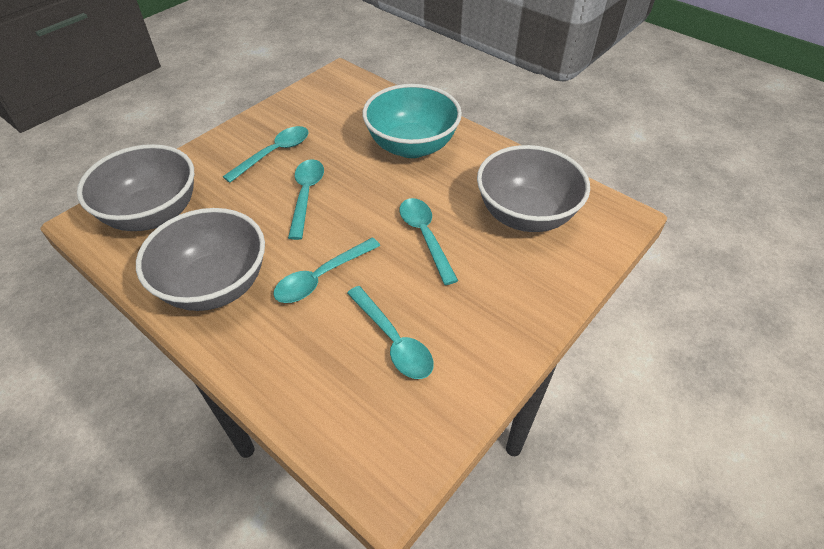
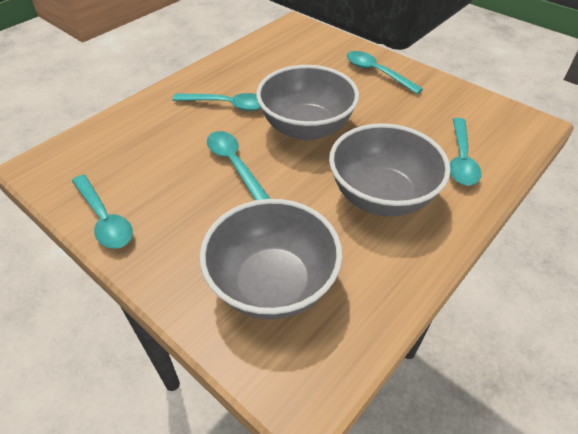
turquoise bowl: 1 -> 0

